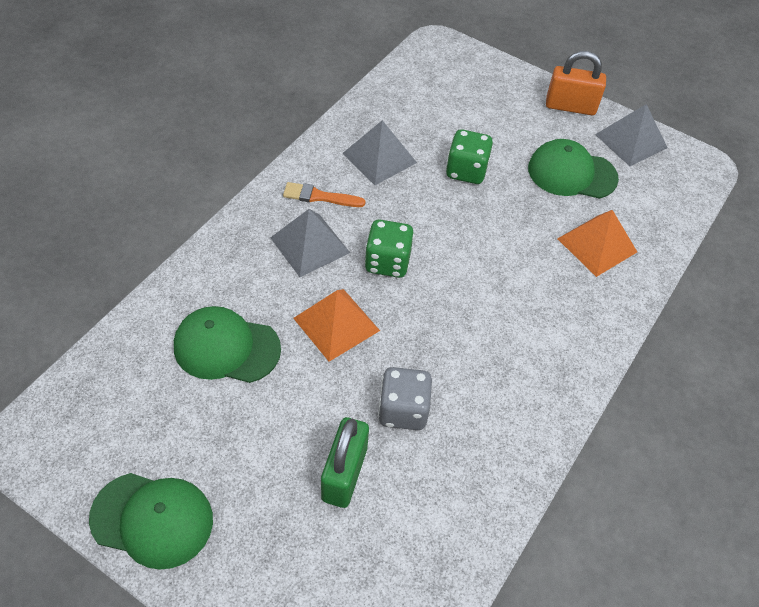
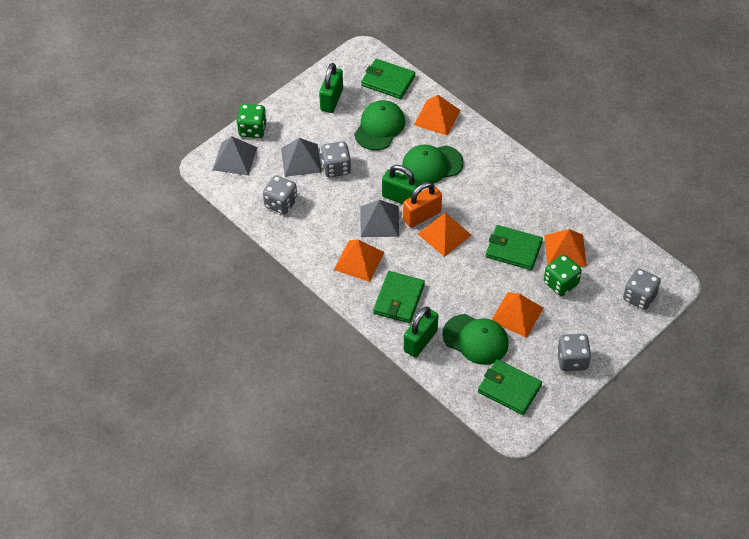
green padlock: 1 -> 3
green wallet: 0 -> 4
grey dice: 1 -> 4
orange brush: 1 -> 0
orange pyramid: 2 -> 5

